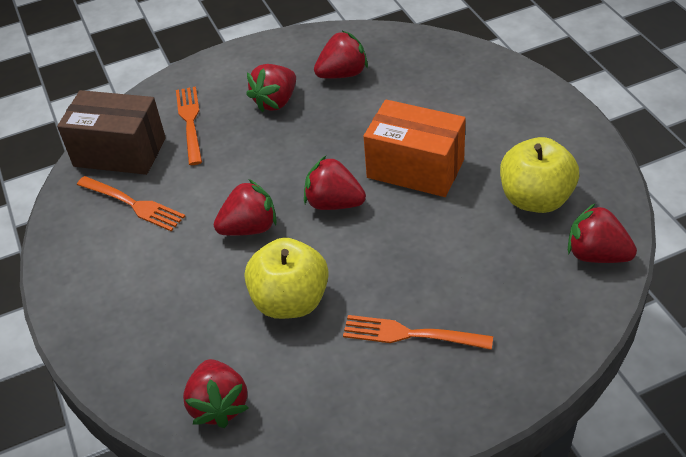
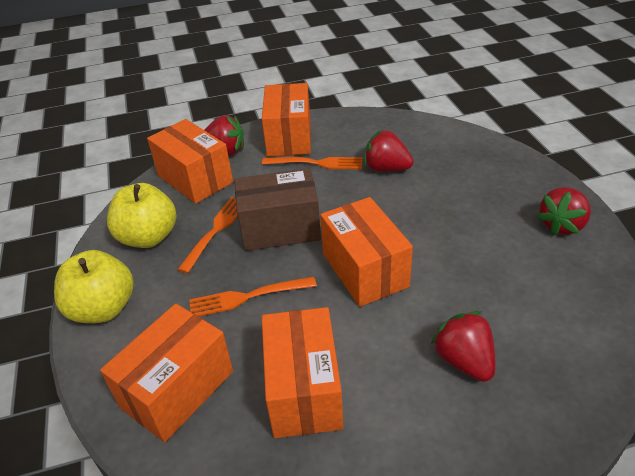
orange box: 1 -> 5
red strawberry: 6 -> 4

